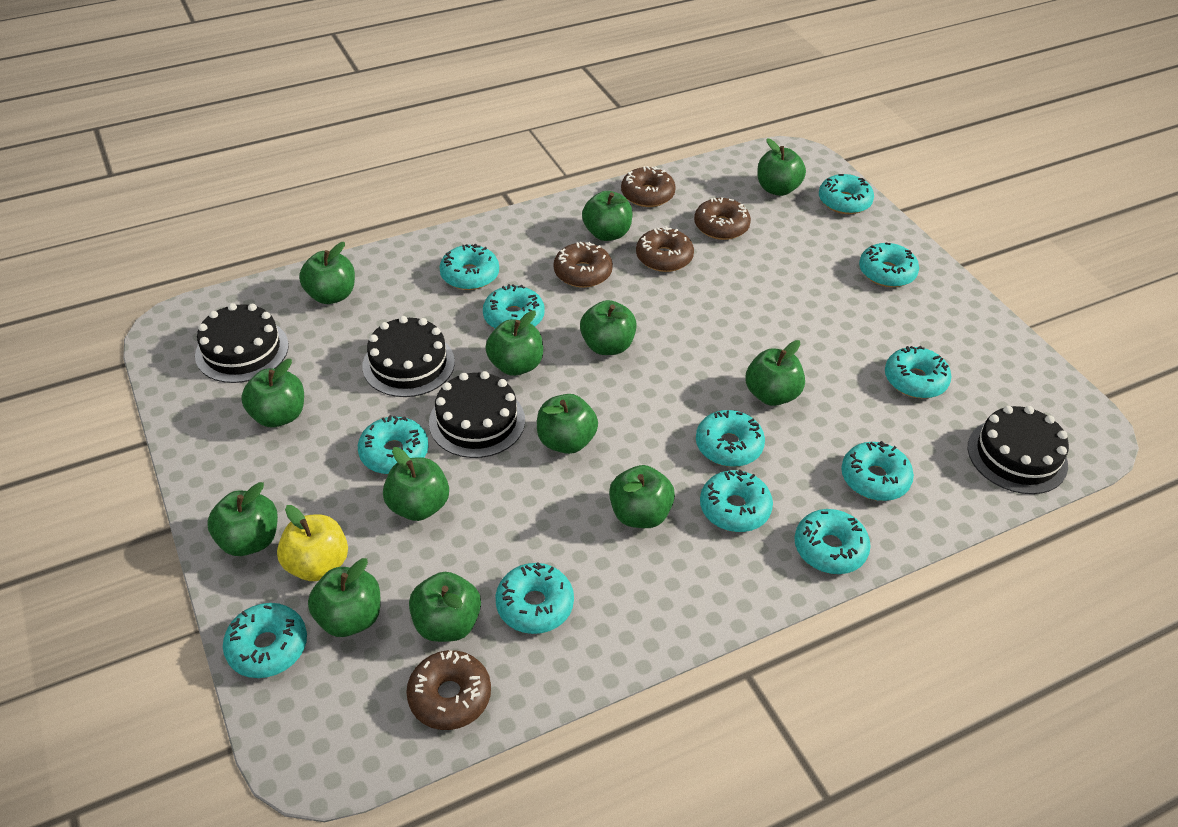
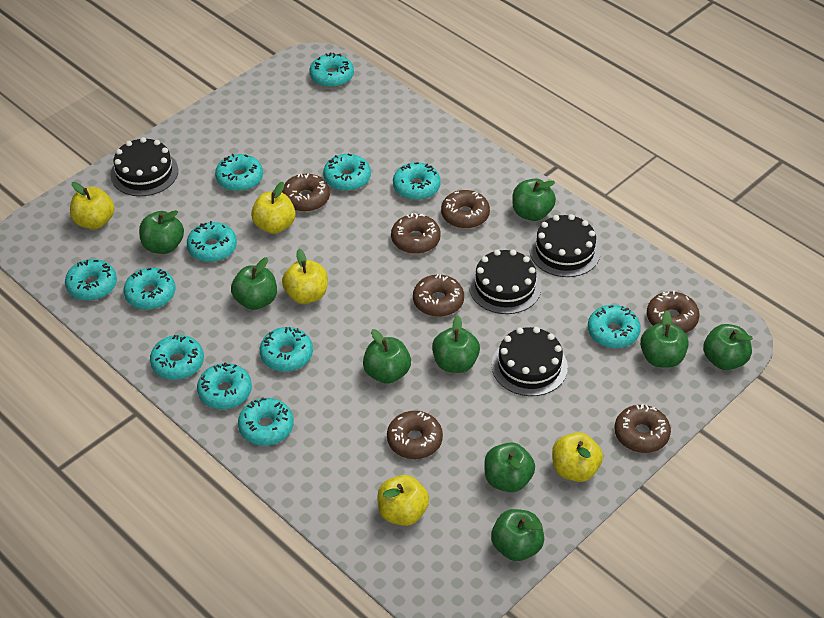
brown donut: 5 -> 7
green apple: 13 -> 9
yellow apple: 1 -> 5

